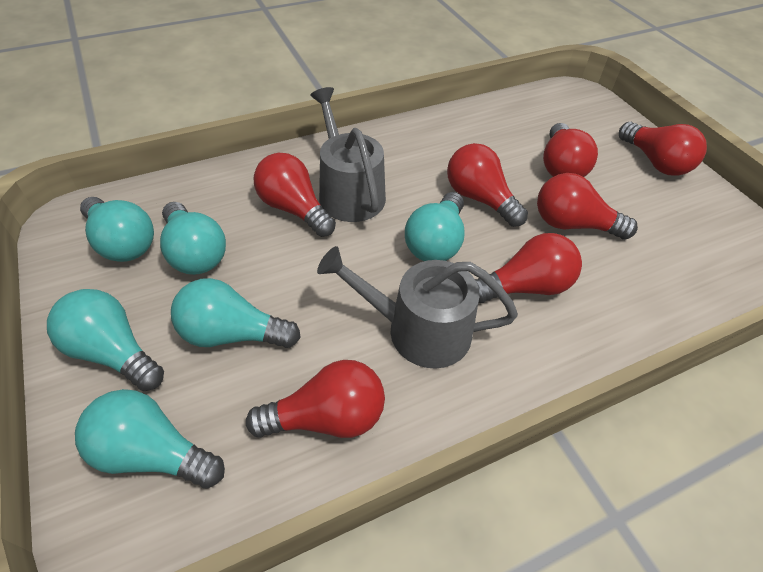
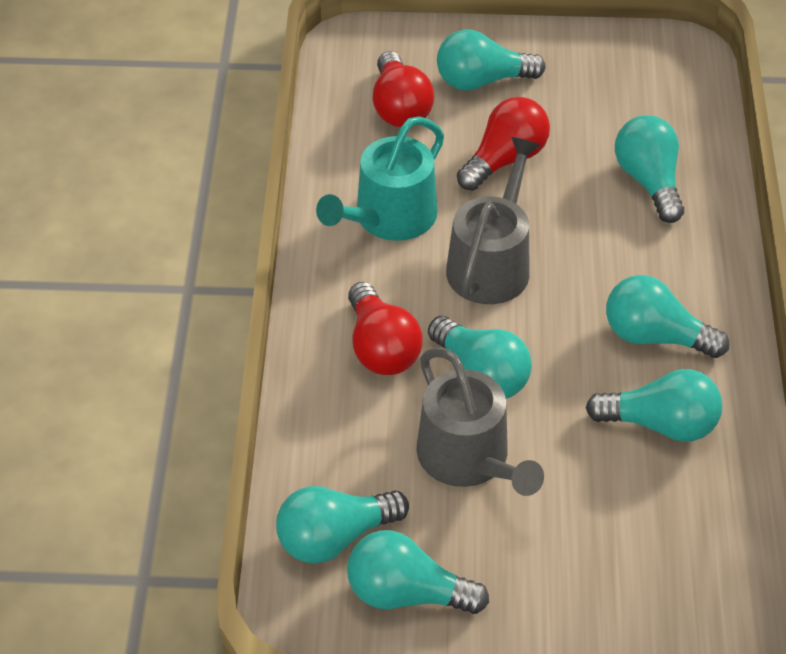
red light bulb: 7 -> 3
turquoise light bulb: 6 -> 7
turquoise watering can: 0 -> 1

